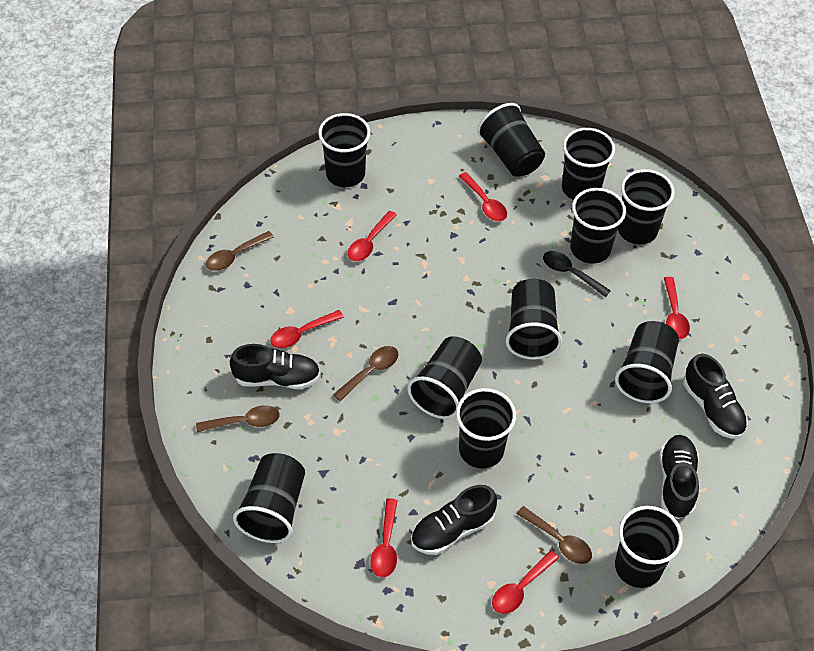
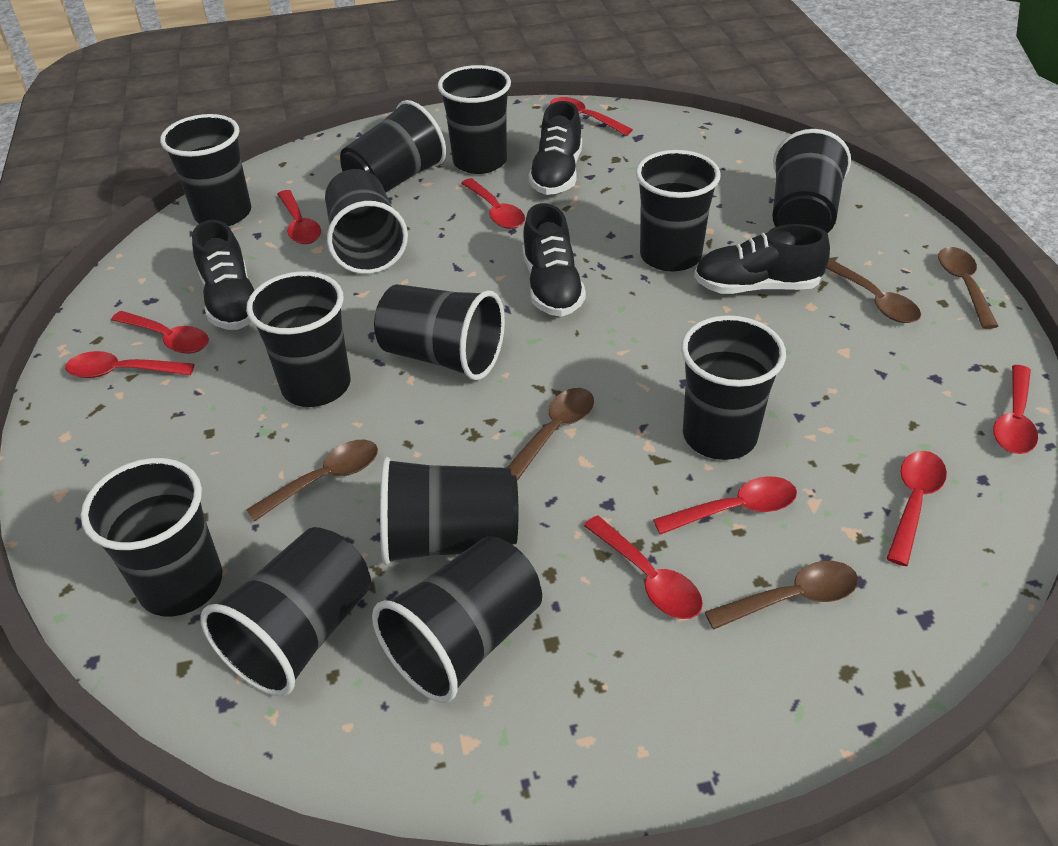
black cup: 11 -> 13
black spoon: 1 -> 0
brown spoon: 4 -> 5
red spoon: 6 -> 9

